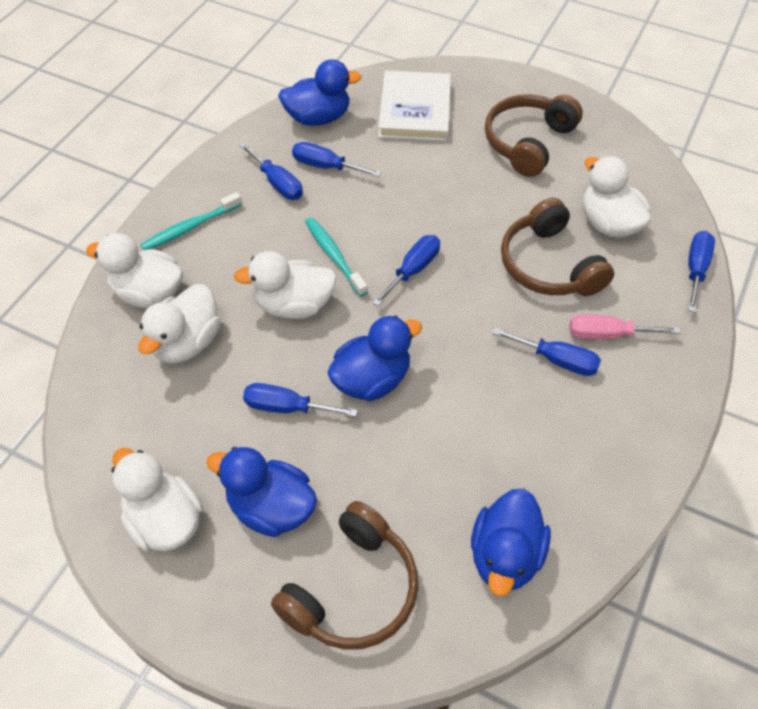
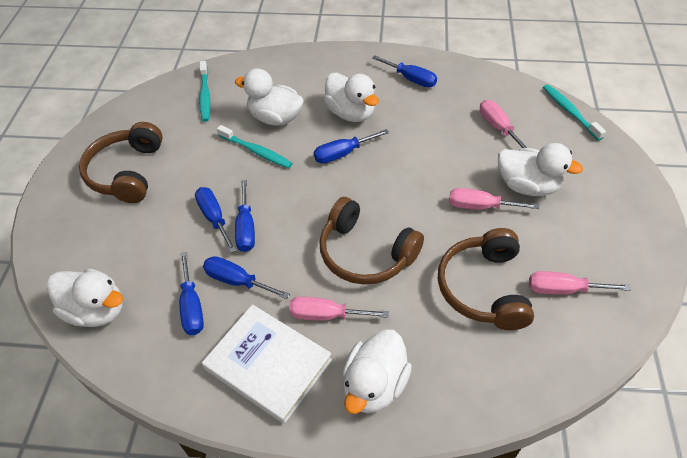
blue duck: 4 -> 0
pink screwdriver: 1 -> 4
turquoise toothbrush: 2 -> 3

